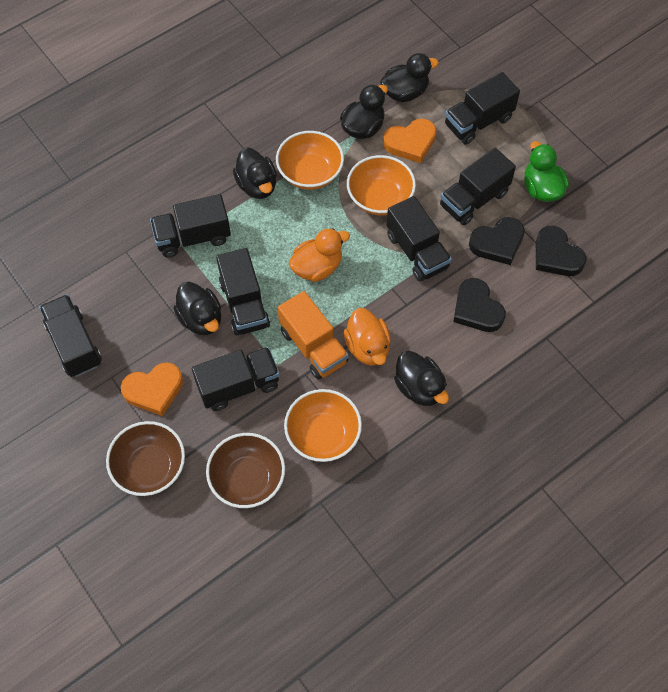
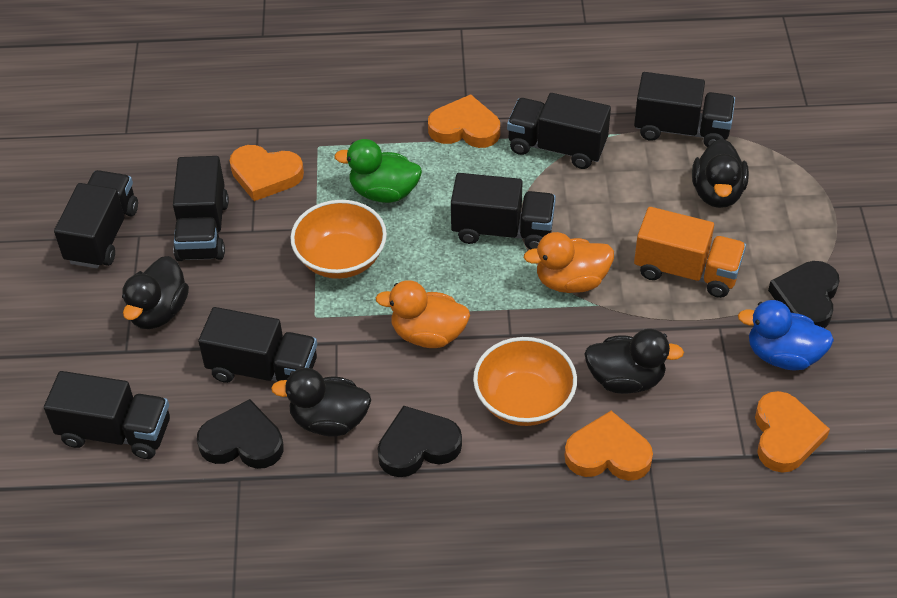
black duck: 5 -> 4
blue duck: 0 -> 1
brown bowl: 2 -> 0
orange bowl: 3 -> 2
orange heart: 2 -> 4

